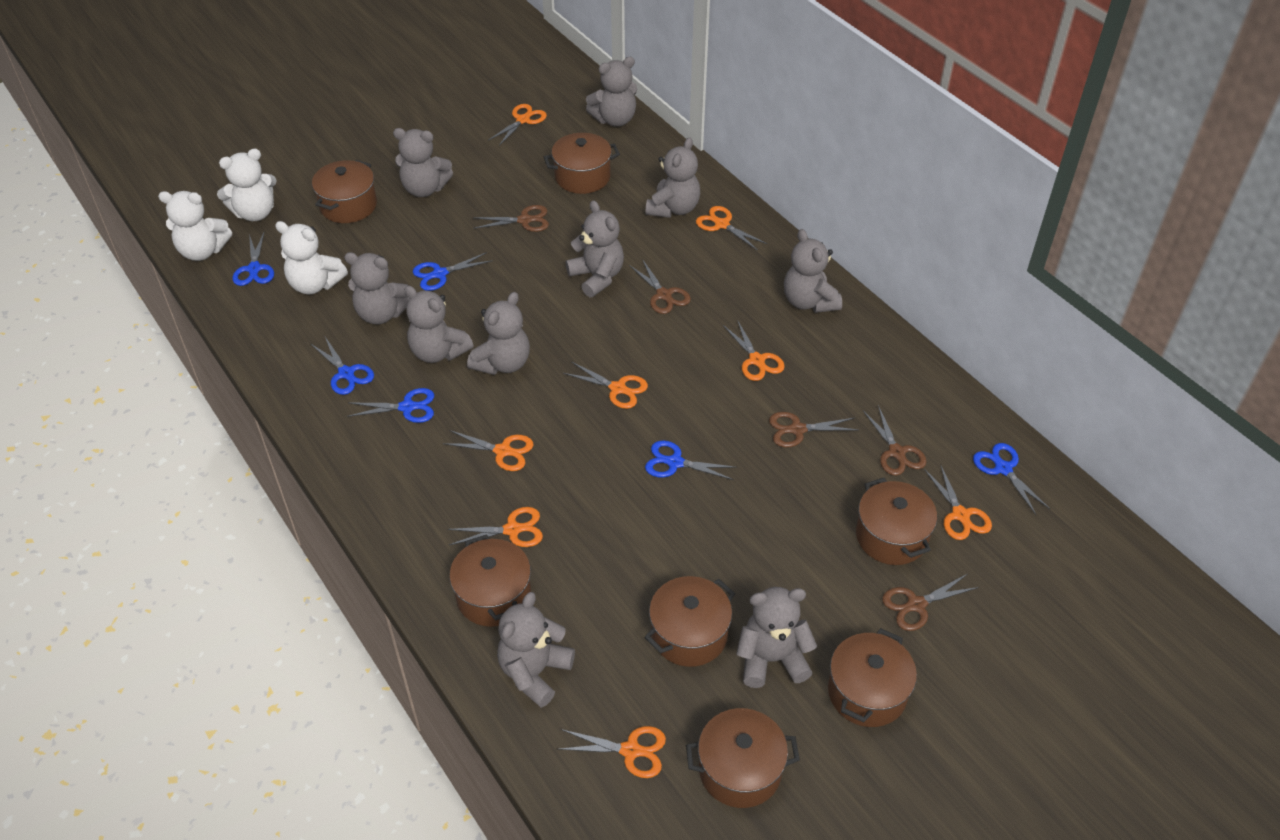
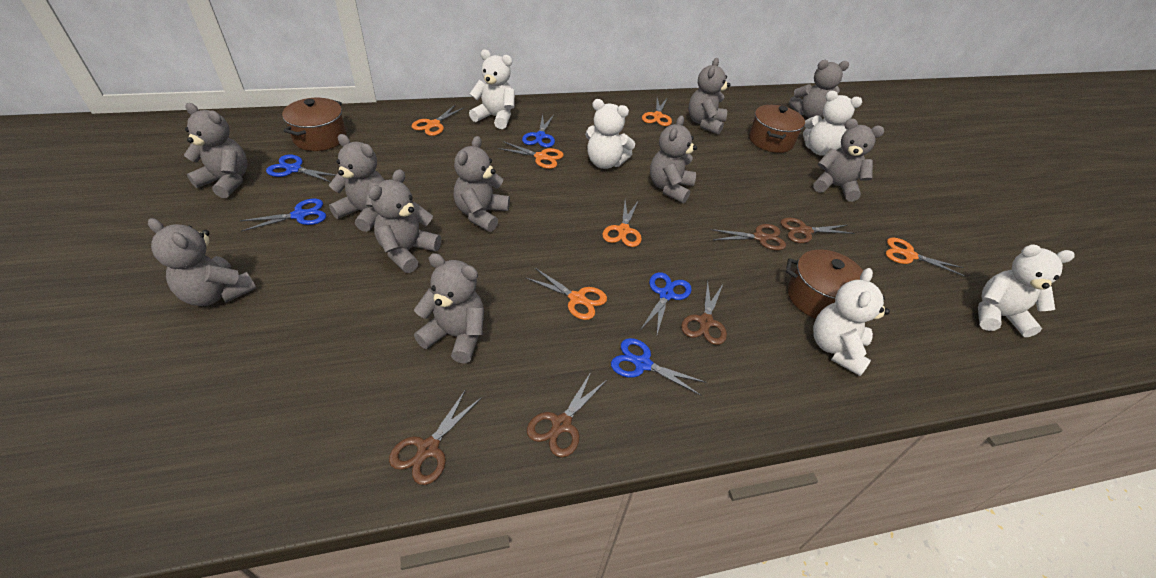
blue scissors: 6 -> 5
brown pot: 7 -> 3
orange scissors: 8 -> 6
white teddy bear: 3 -> 5

